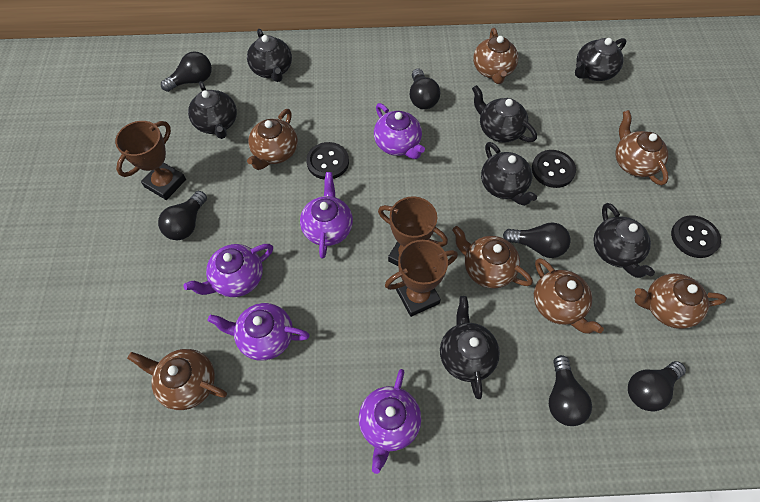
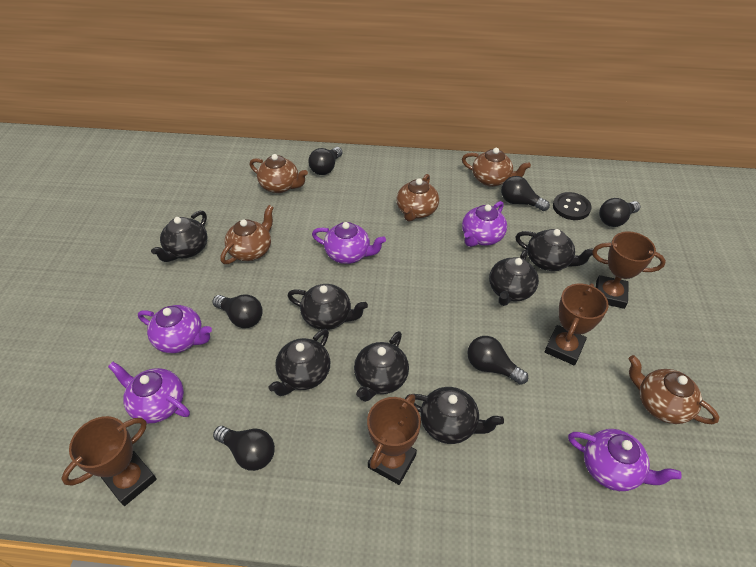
black button: 3 -> 1
brown teapot: 7 -> 5
brown trophy: 3 -> 4

